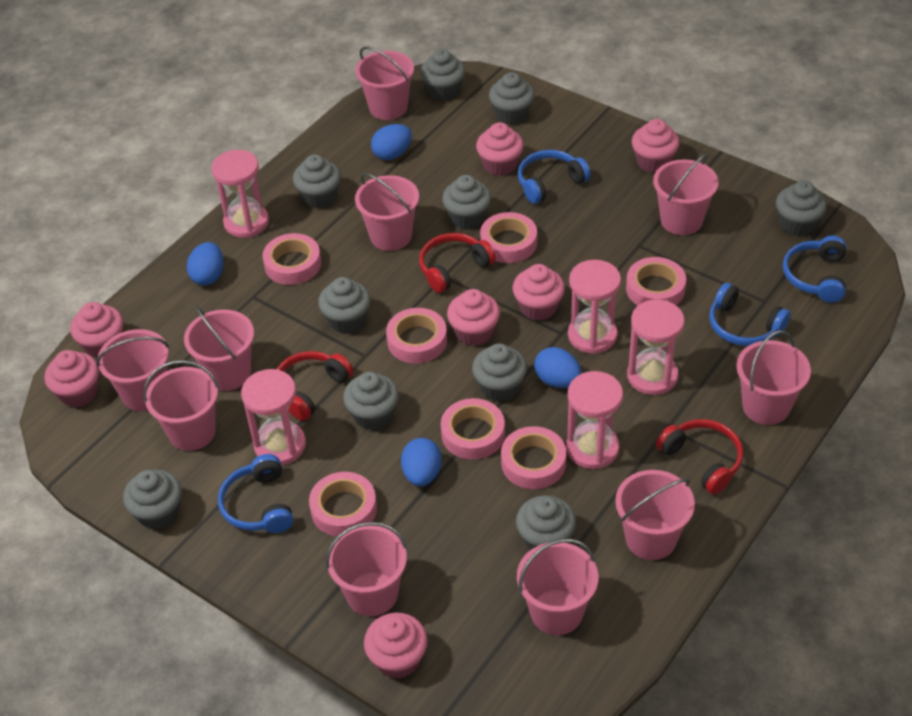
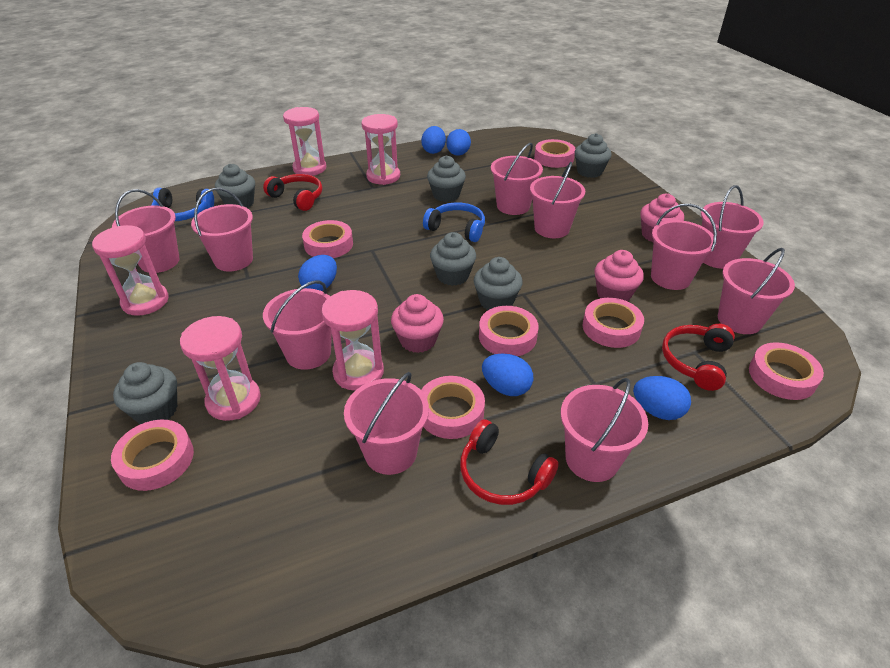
blue egg: 4 -> 5
blue headphones: 4 -> 2
grey cupcake: 10 -> 6
pink cupcake: 7 -> 3

